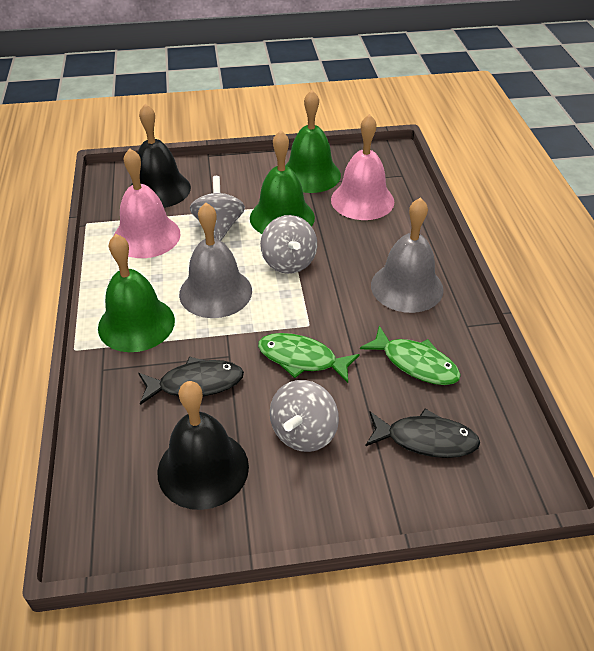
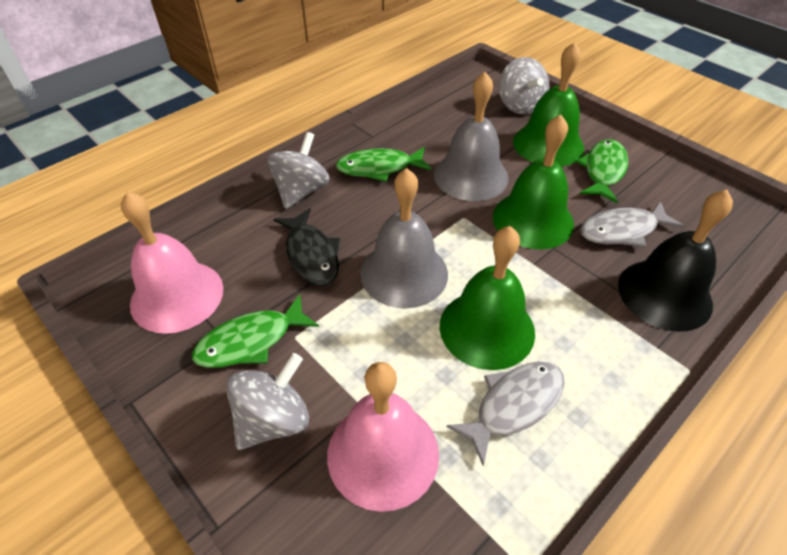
black bell: 2 -> 1
black fish: 2 -> 1
green fish: 2 -> 3
grey fish: 0 -> 2

